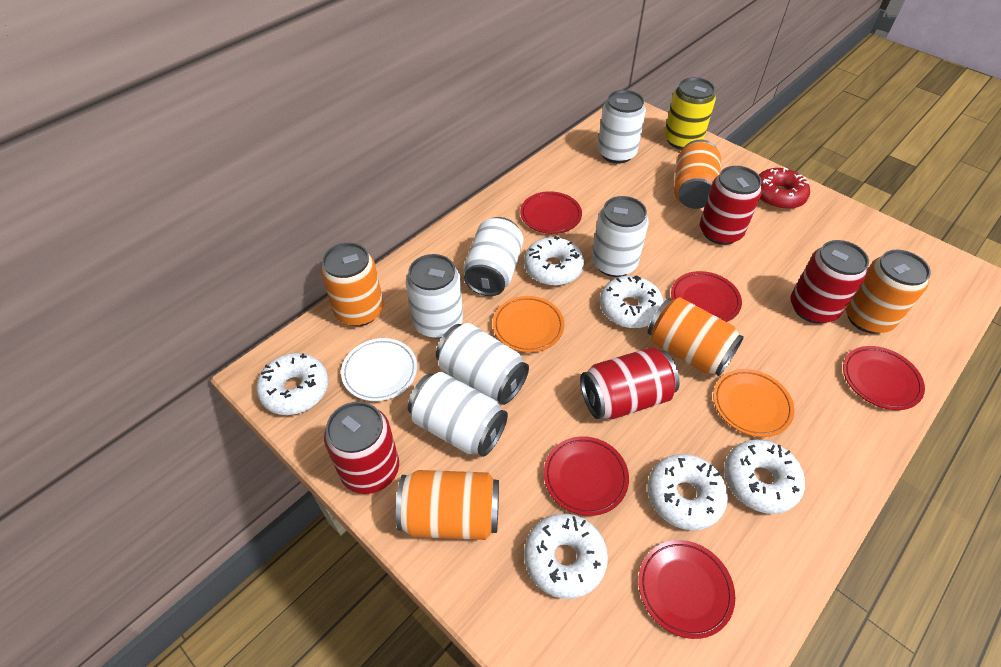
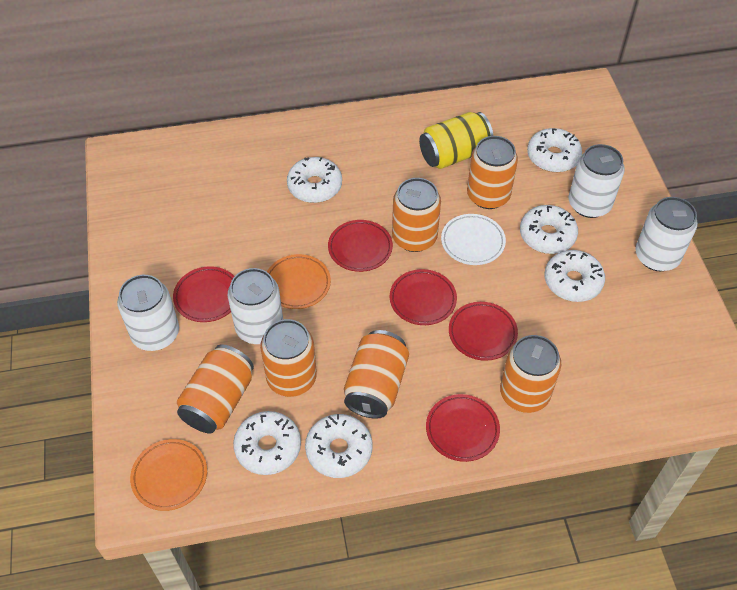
orange can: 5 -> 6
red can: 4 -> 0
red donut: 1 -> 0
white can: 6 -> 4

